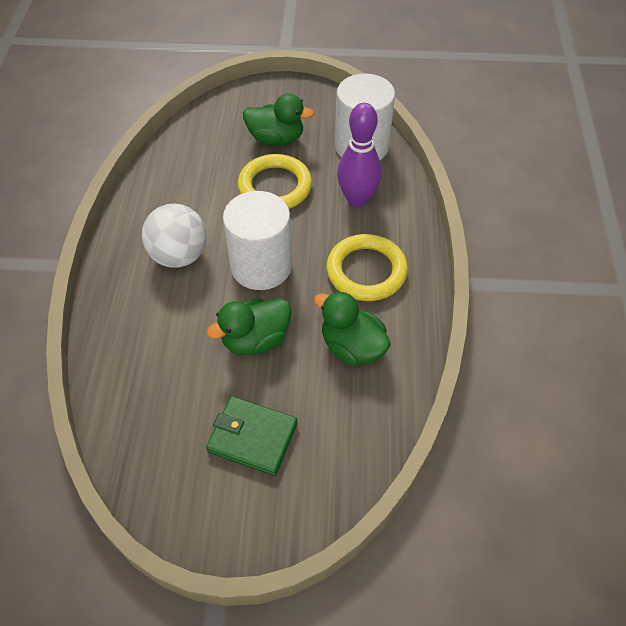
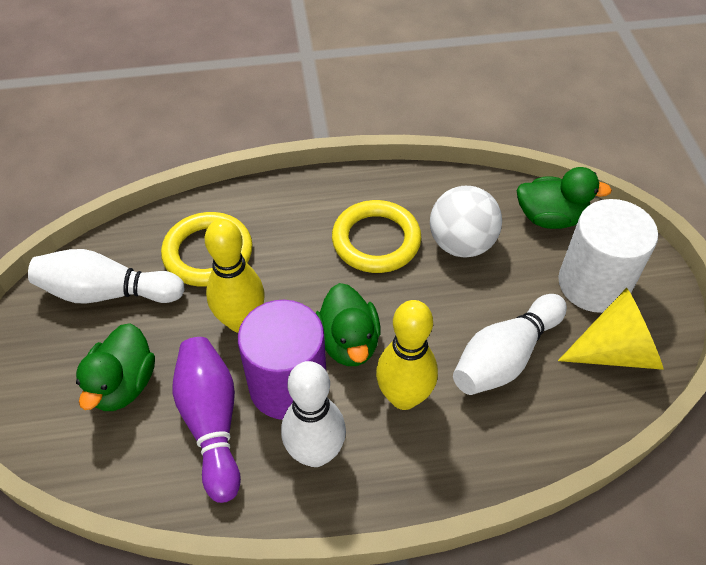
green wallet: 1 -> 0
purple cylinder: 0 -> 1
white bowling pin: 0 -> 3
white cylinder: 2 -> 1
yellow bowling pin: 0 -> 2
yellow cone: 0 -> 1

